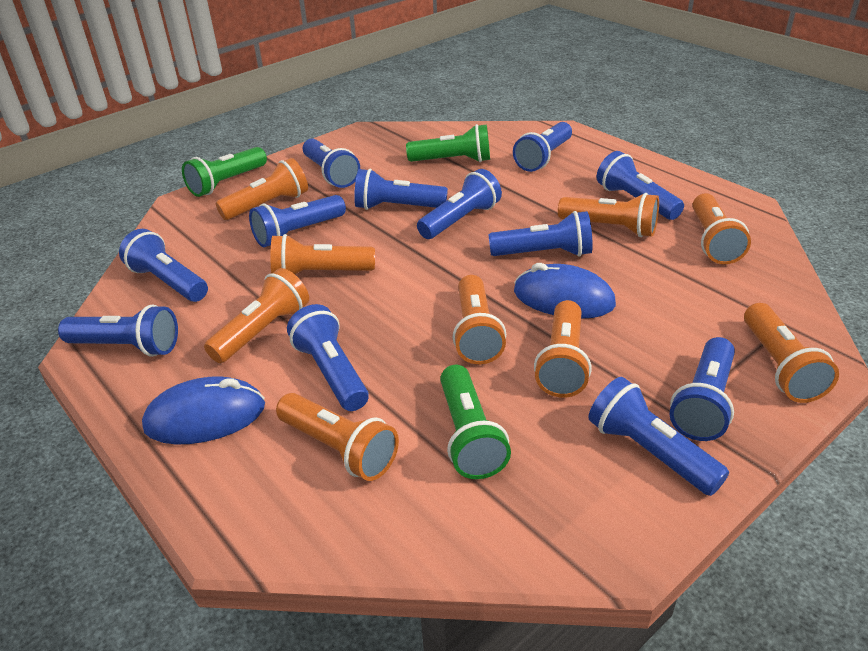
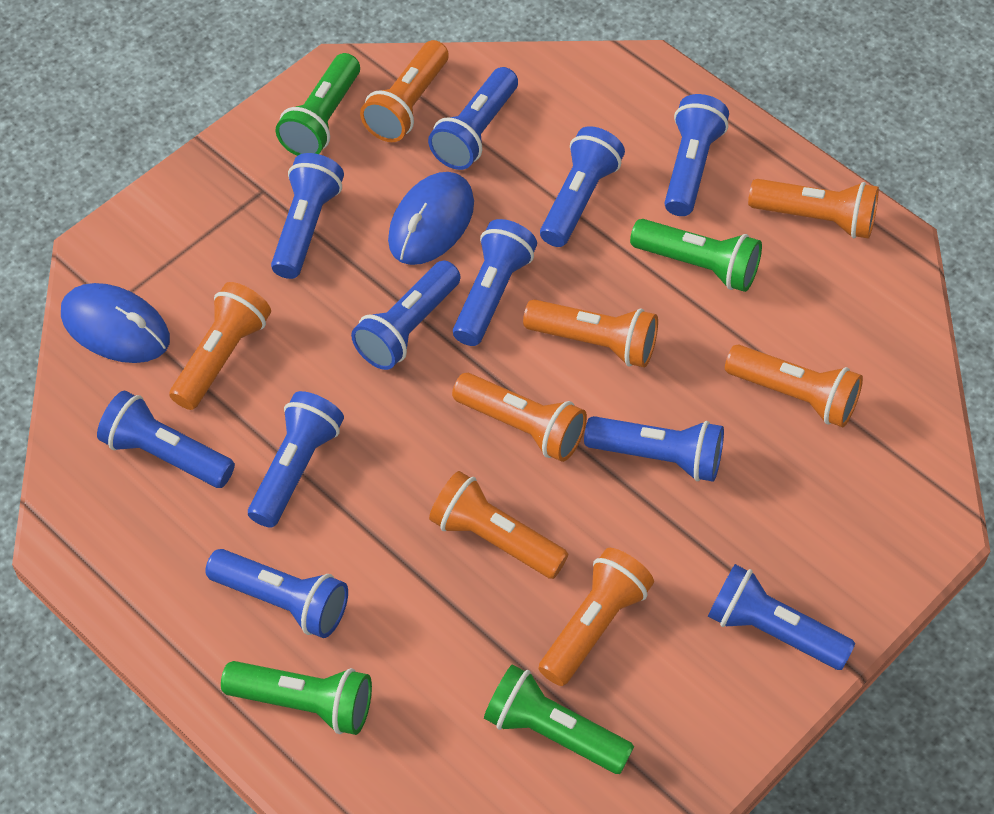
blue flashlight: 12 -> 11
green flashlight: 3 -> 4
orange flashlight: 9 -> 8

